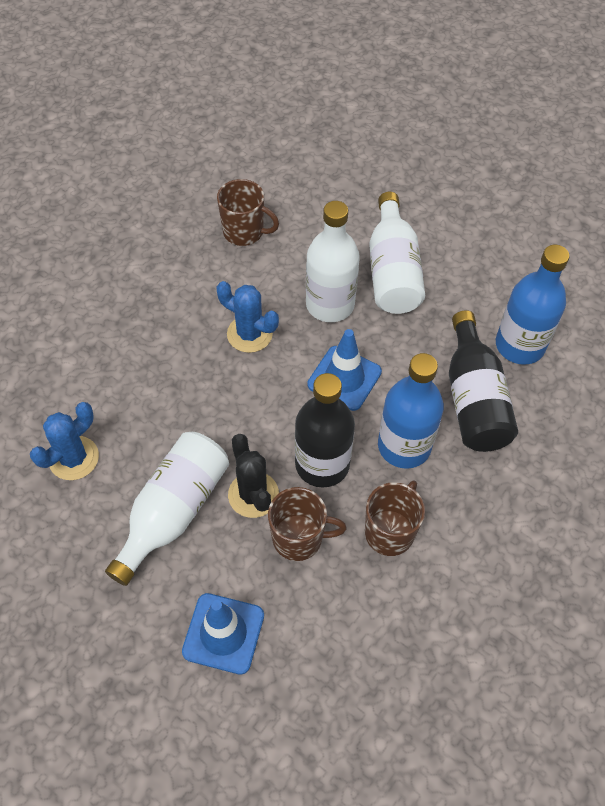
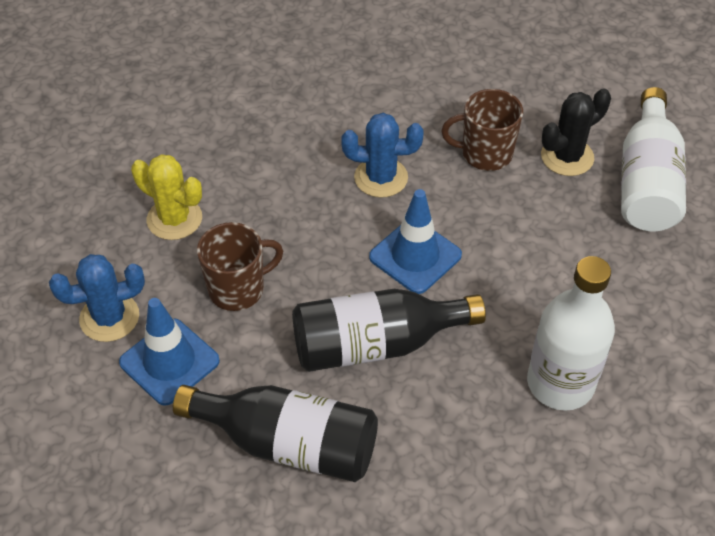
blue bottle: 2 -> 0
brown mug: 3 -> 2
white bottle: 3 -> 2
yellow cactus: 0 -> 1

